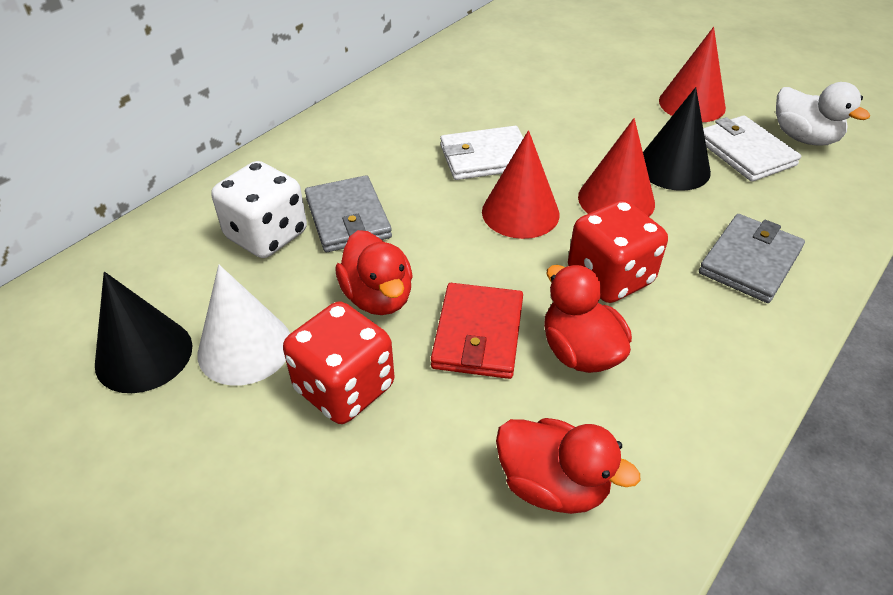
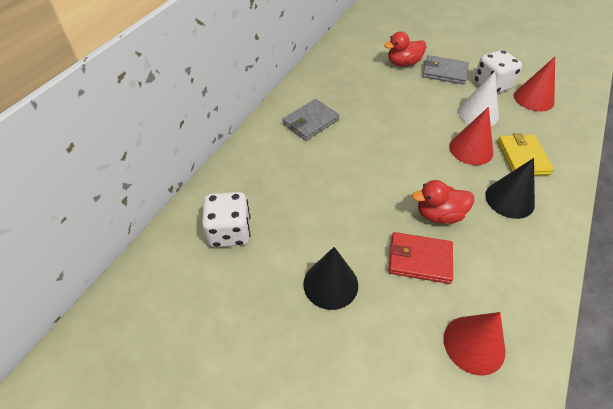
red dice: 2 -> 0
red duck: 3 -> 2
white dice: 1 -> 2
white duck: 1 -> 0
white wallet: 2 -> 0
yellow wallet: 0 -> 1

